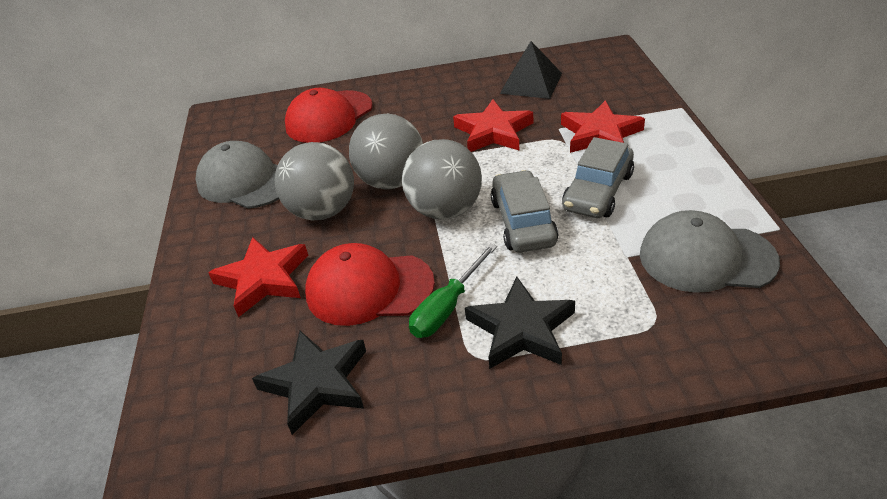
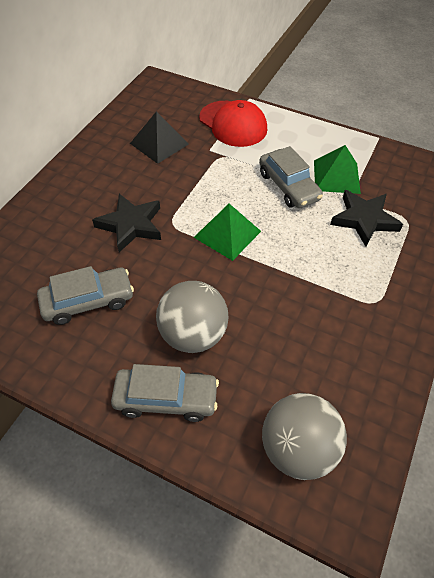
green pyramid: 0 -> 2
green screwdriver: 1 -> 0
grey ball: 3 -> 2
grey cap: 2 -> 0
grey car: 2 -> 3
red cap: 2 -> 1
red star: 3 -> 0

